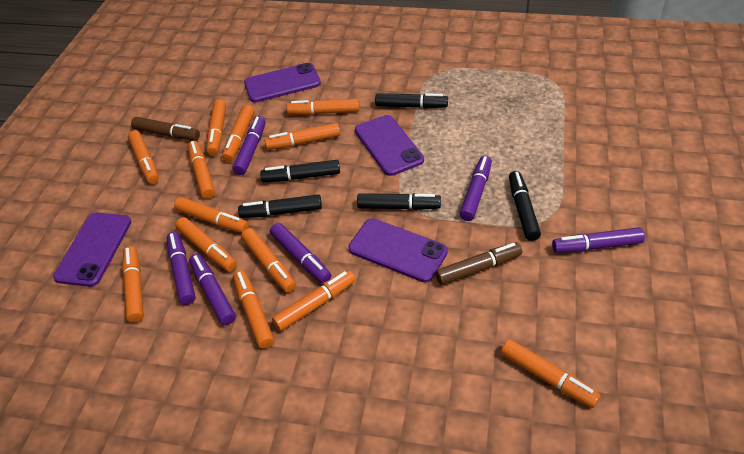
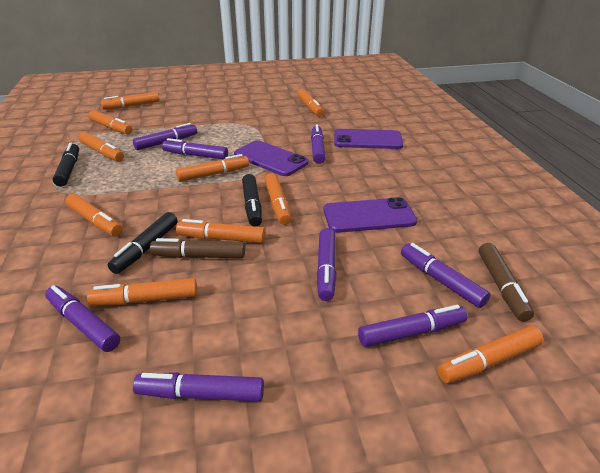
black marker: 5 -> 3
orange marker: 13 -> 10
purple marker: 6 -> 8
purple phone: 4 -> 3

